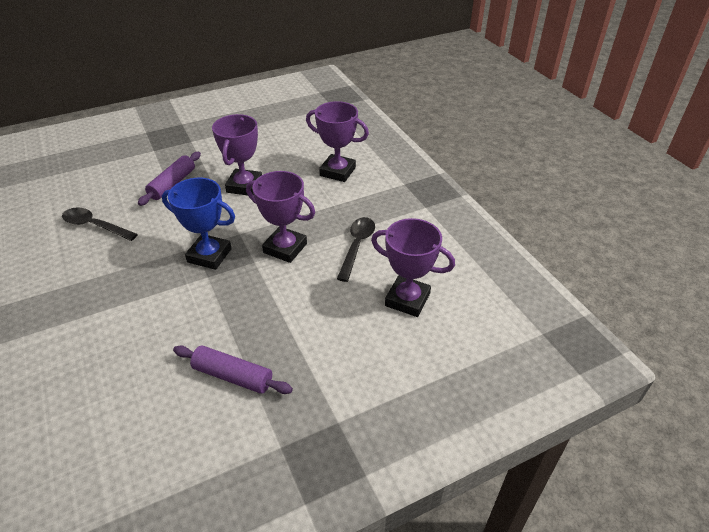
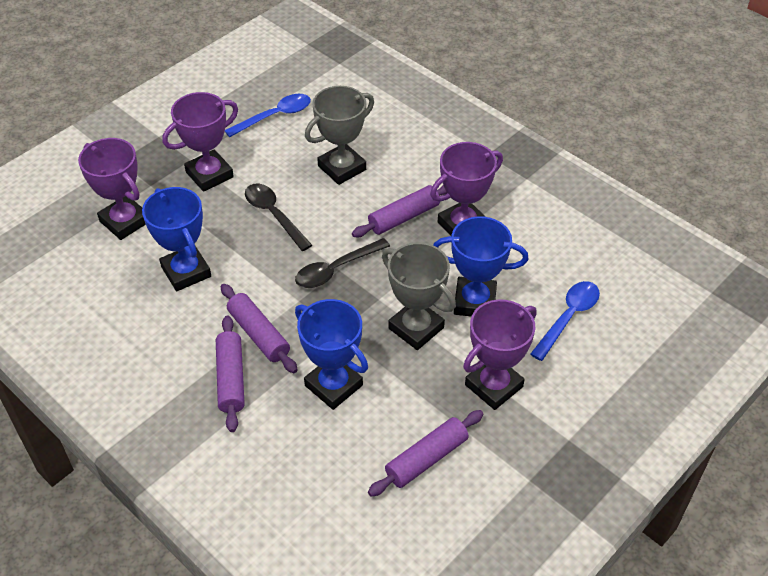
blue spoon: 0 -> 2
blue trophy: 1 -> 3
grey trophy: 0 -> 2
purple rolling pin: 2 -> 4

